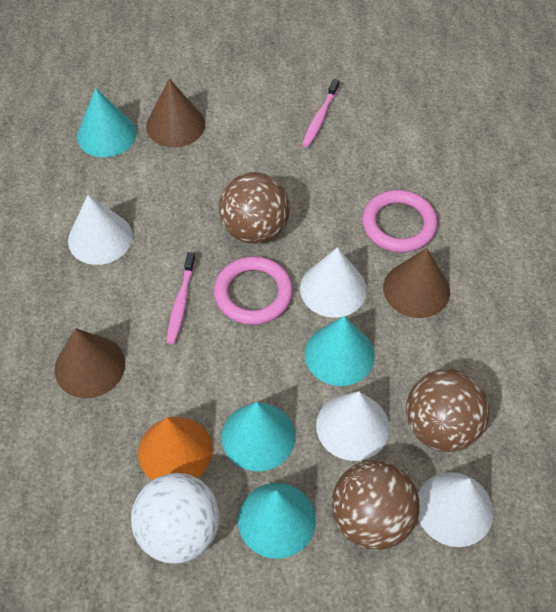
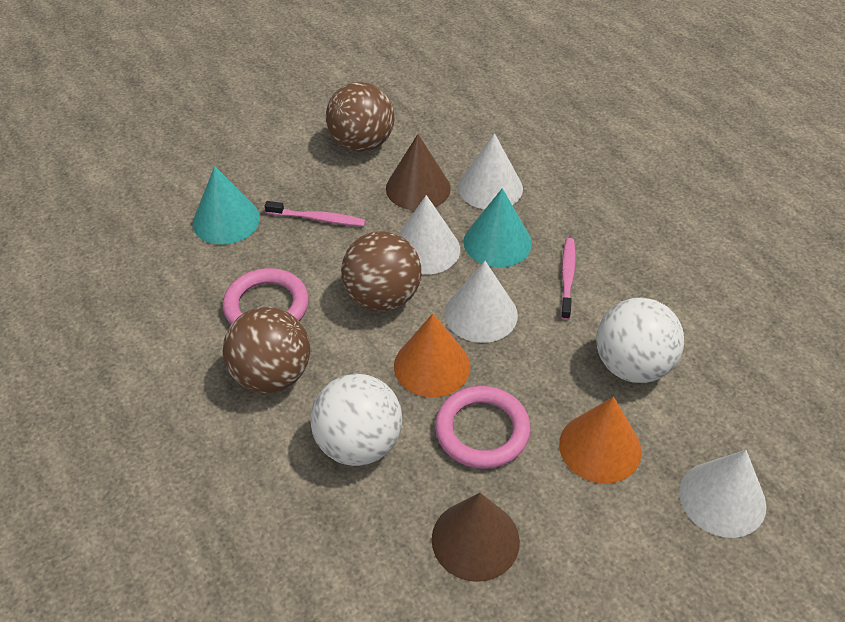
brown cone: 3 -> 2
orange cone: 1 -> 2
turquoise cone: 4 -> 2
white ball: 1 -> 2

